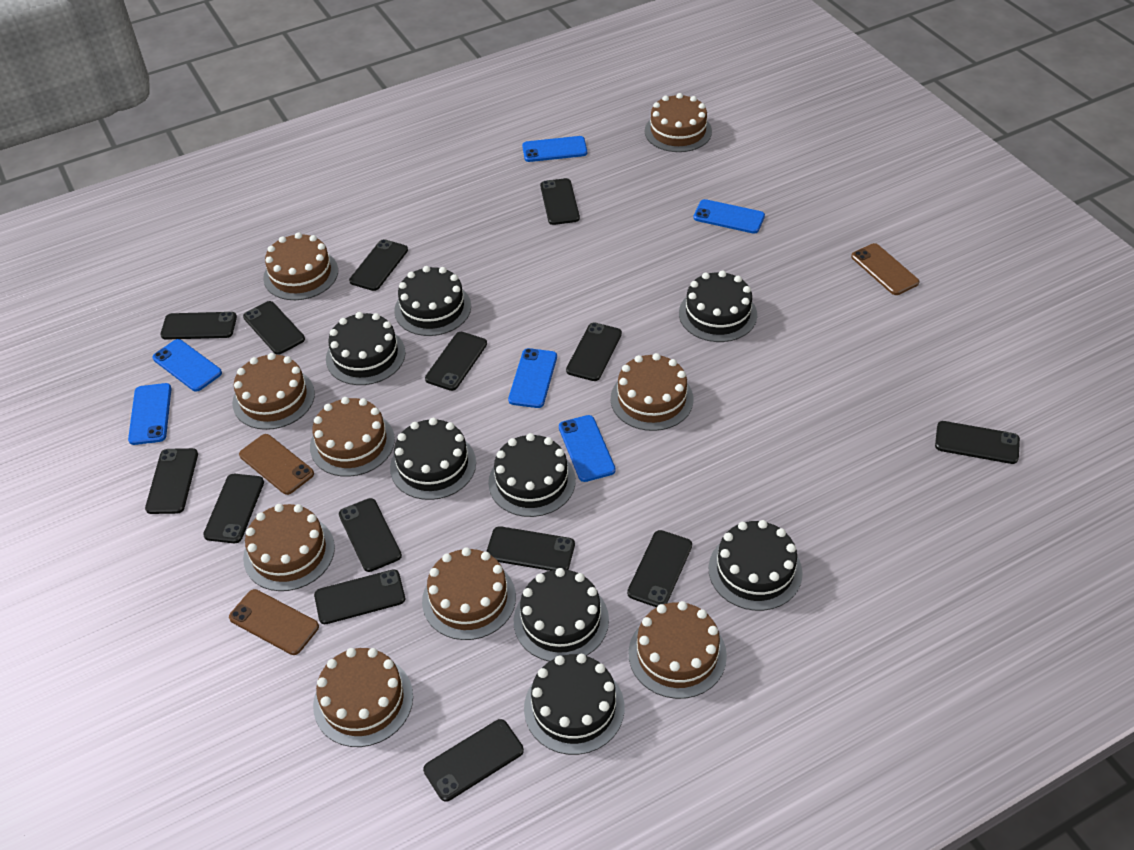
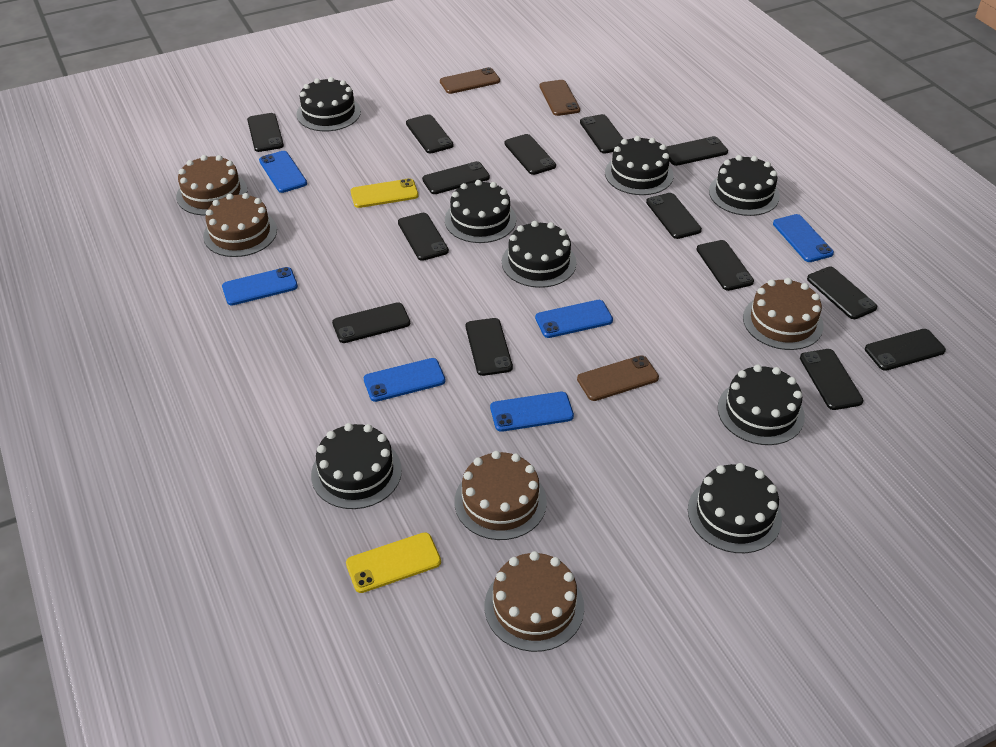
brown cake: 9 -> 5
yellow phone: 0 -> 2

